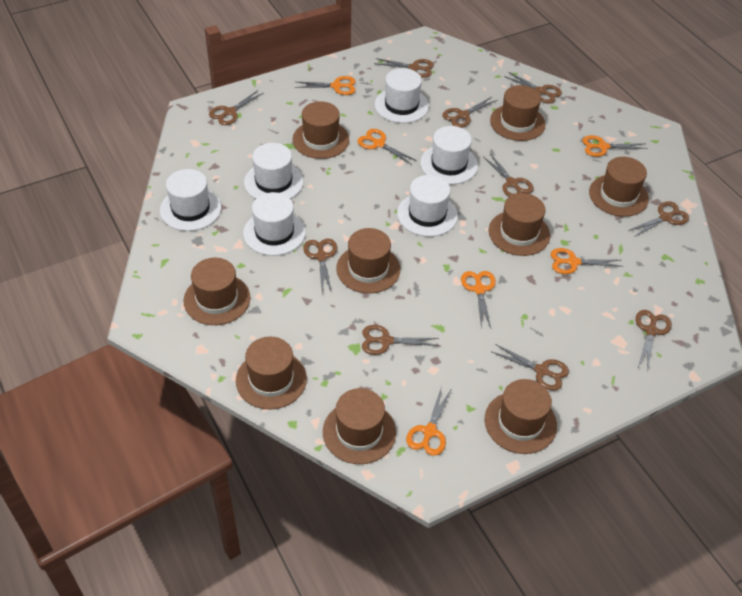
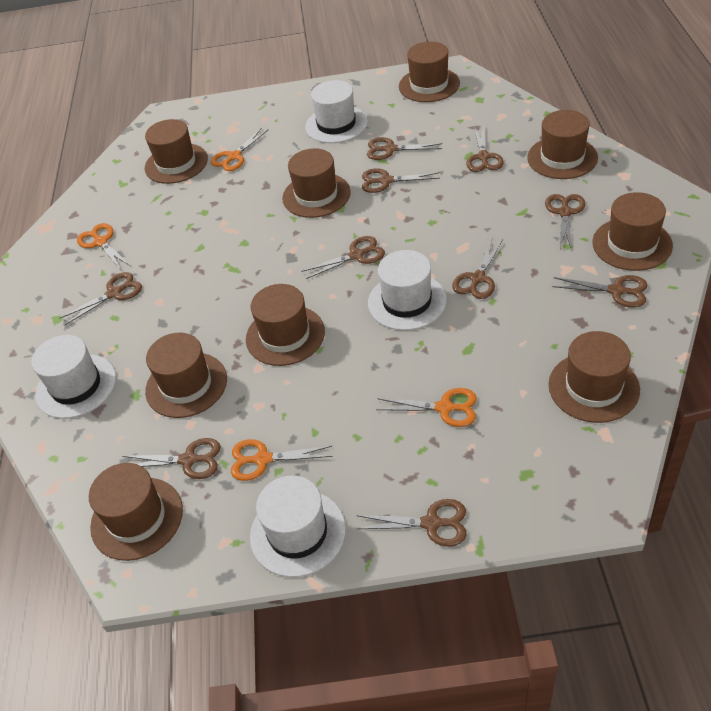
orange scissors: 6 -> 4
white hat: 6 -> 4

